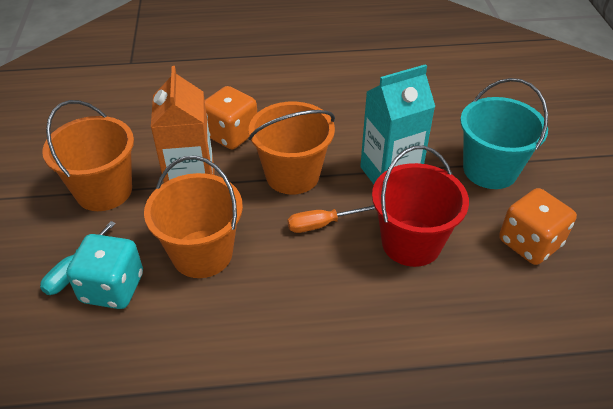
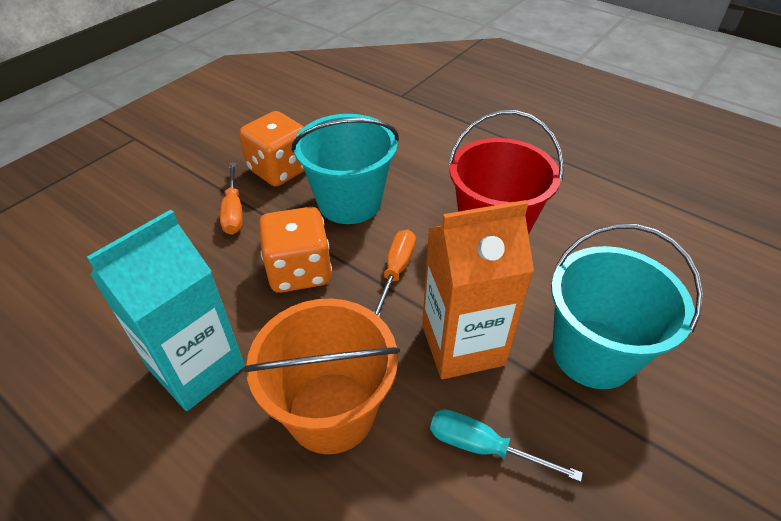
orange bucket: 3 -> 1
orange screwdriver: 1 -> 2
turquoise bucket: 1 -> 2
turquoise dice: 1 -> 0

